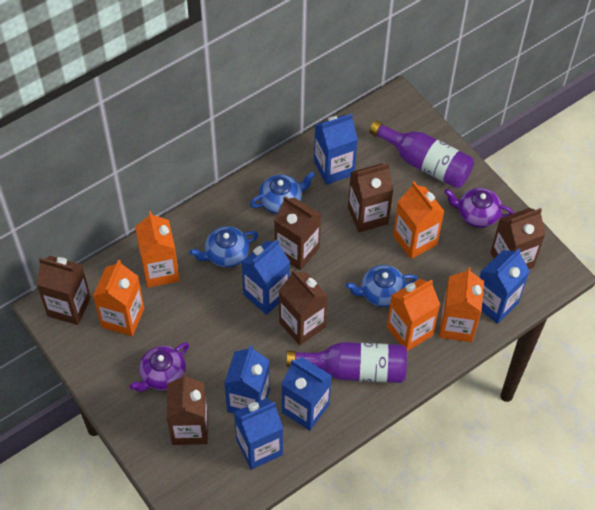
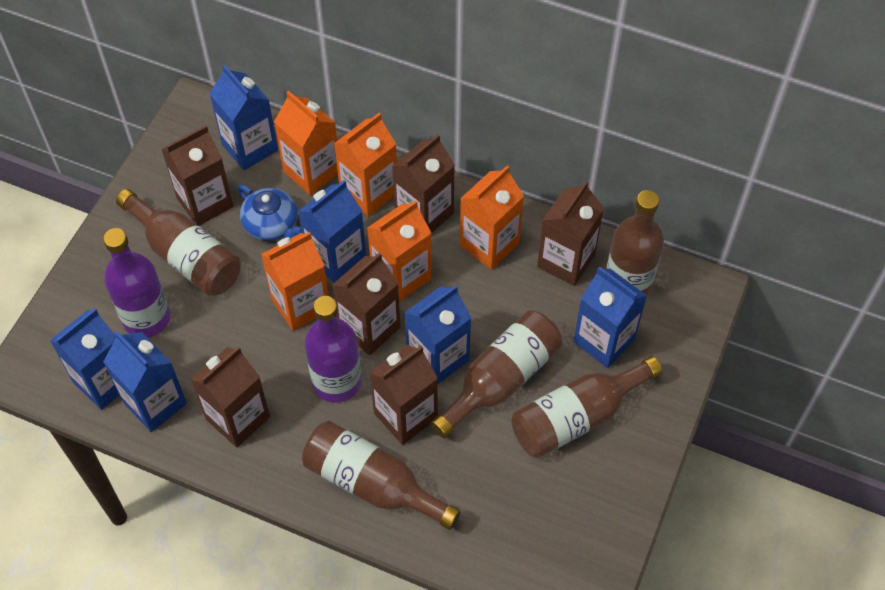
blue teapot: 3 -> 1
brown bottle: 0 -> 5
purple teapot: 2 -> 0

